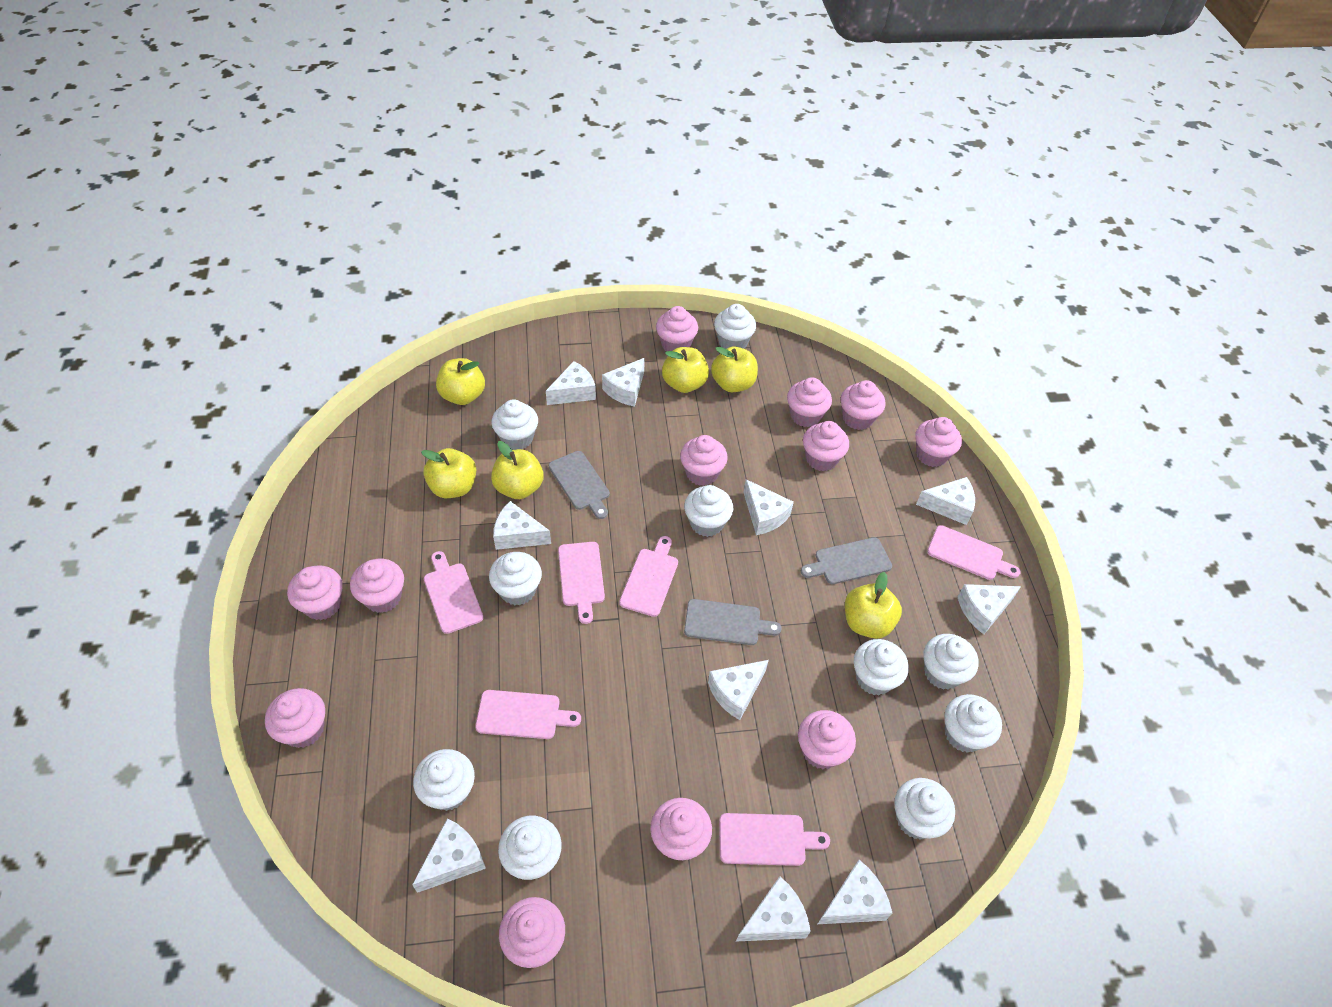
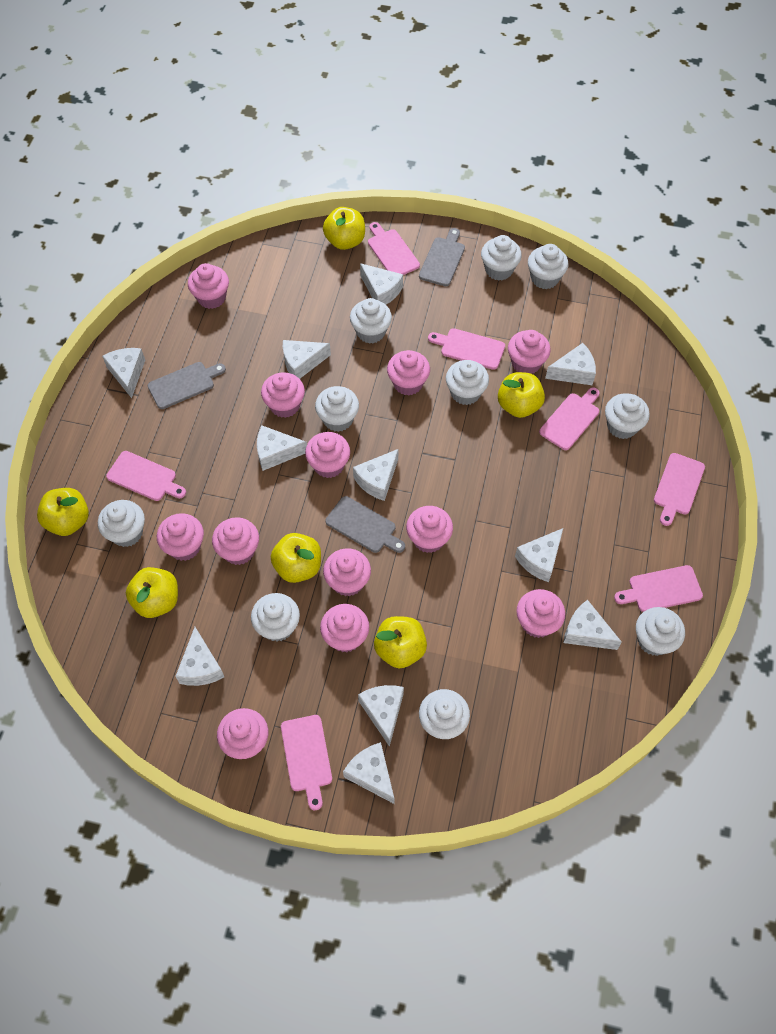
pink cutting board: 6 -> 7
white cheese: 10 -> 11

